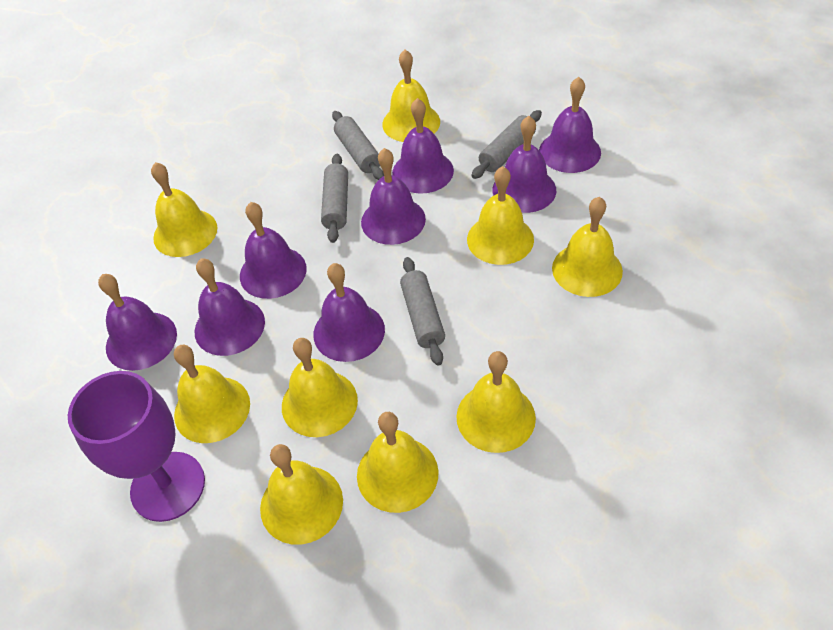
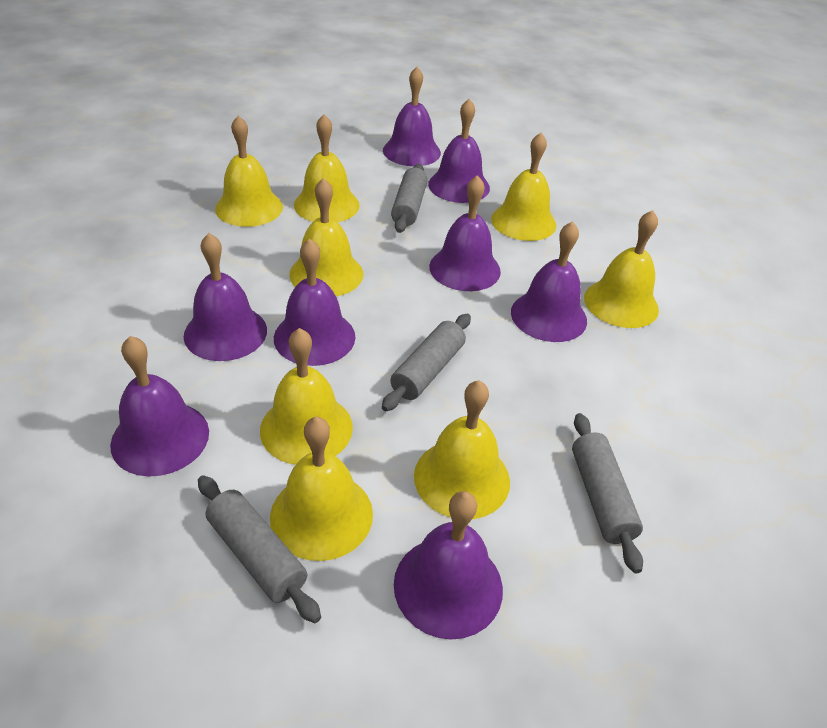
purple goblet: 1 -> 0
yellow bell: 9 -> 8

